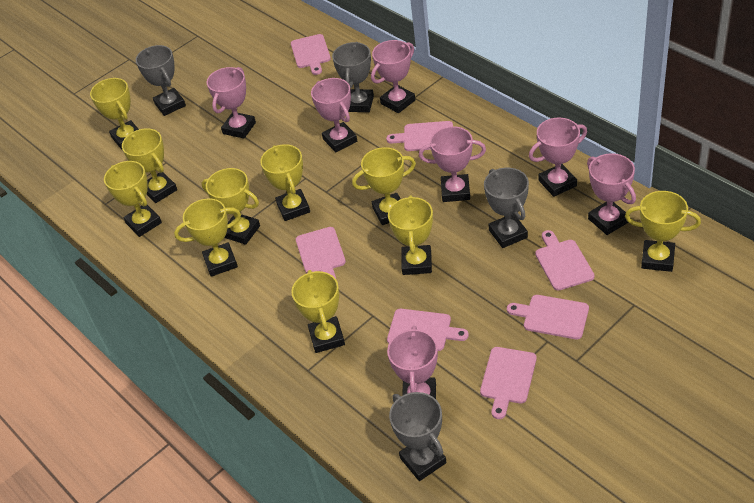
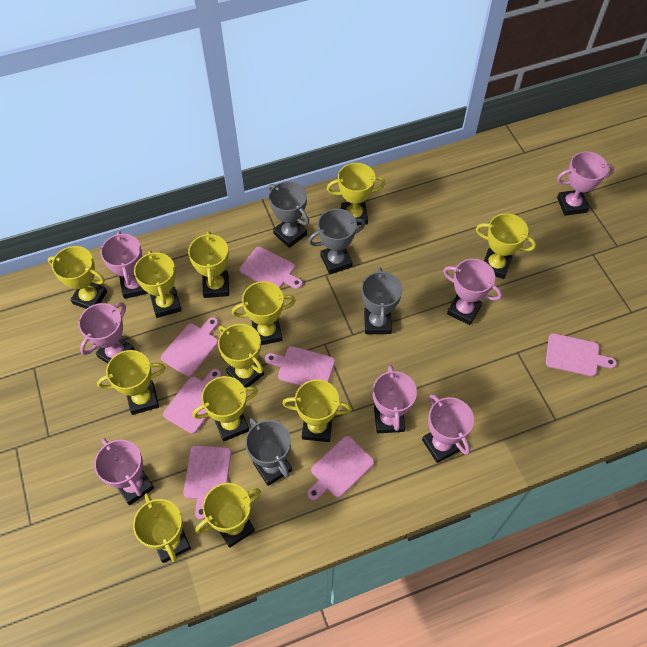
yellow trophy: 10 -> 12

